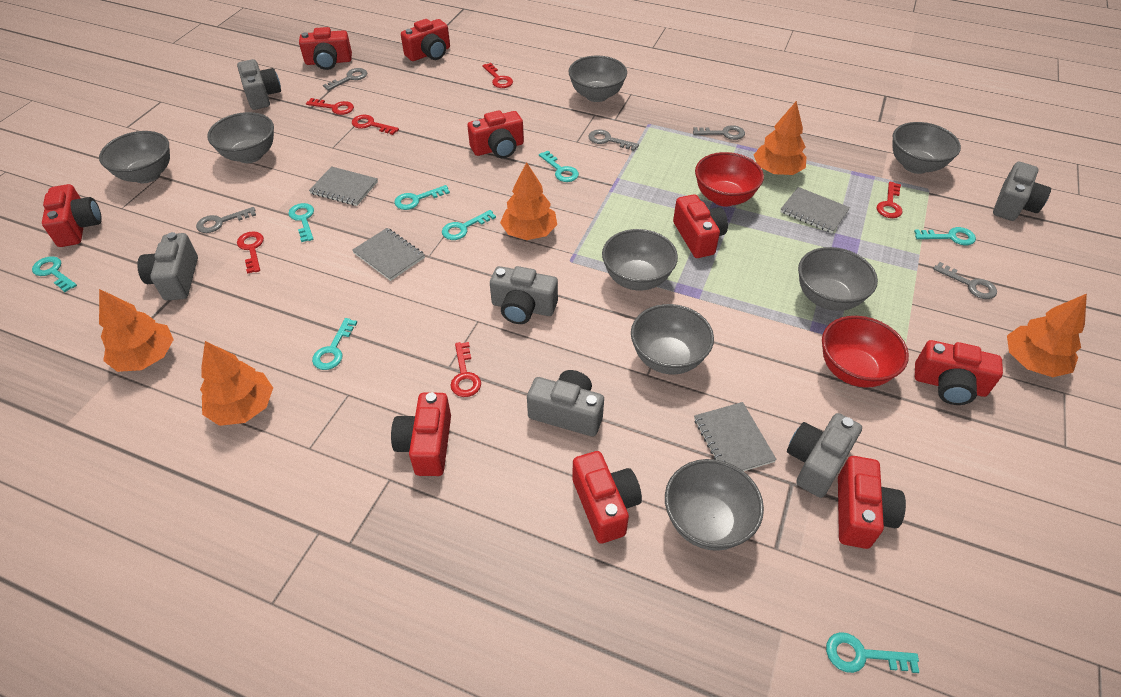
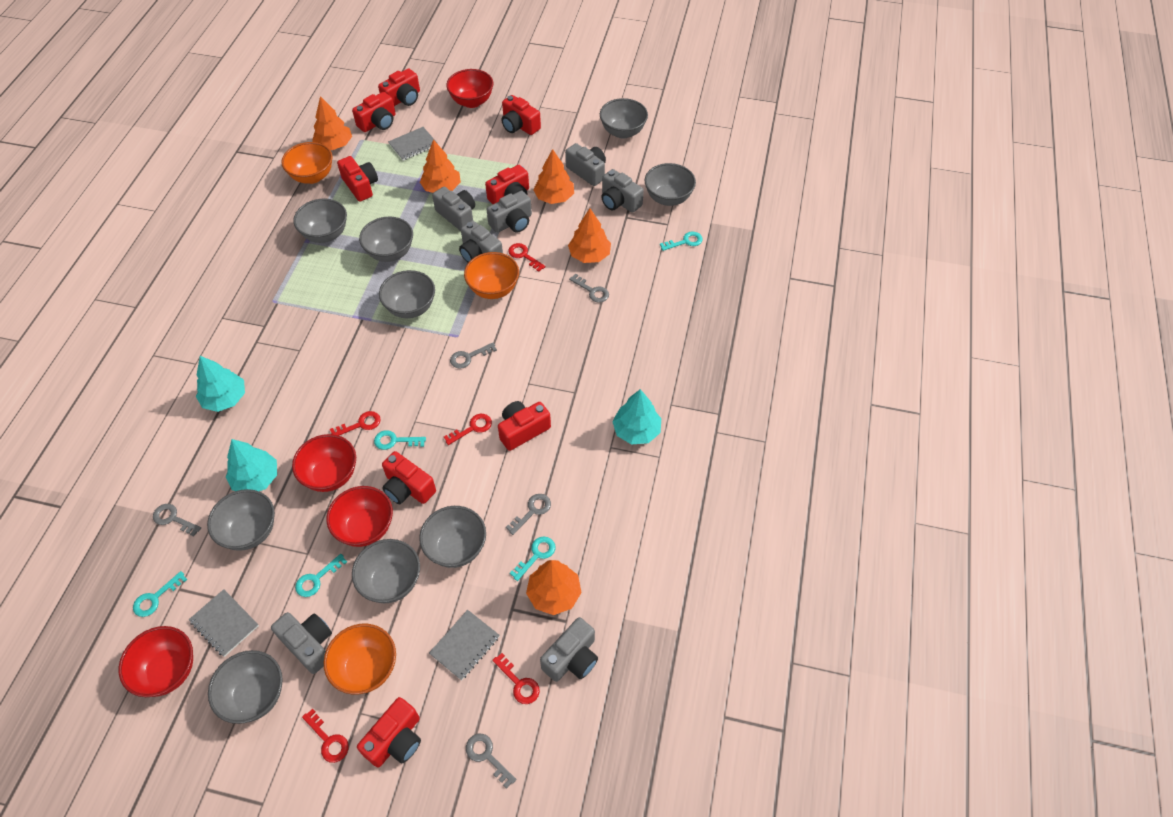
grey bowl: 8 -> 9
grey camera: 6 -> 7
grey notebook: 4 -> 3
orange bowl: 0 -> 3
red bowl: 2 -> 4
red camera: 9 -> 8
red key: 6 -> 5
turquoise key: 8 -> 5
turquoise tree: 0 -> 3

